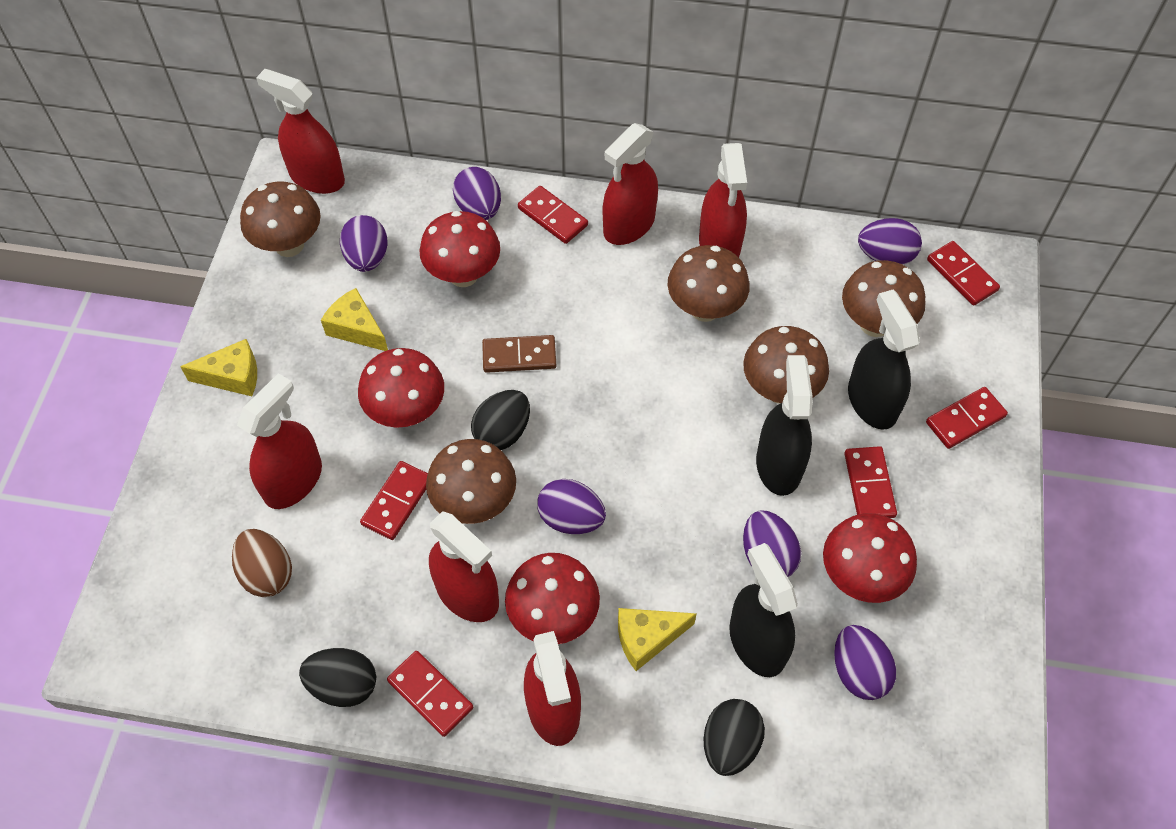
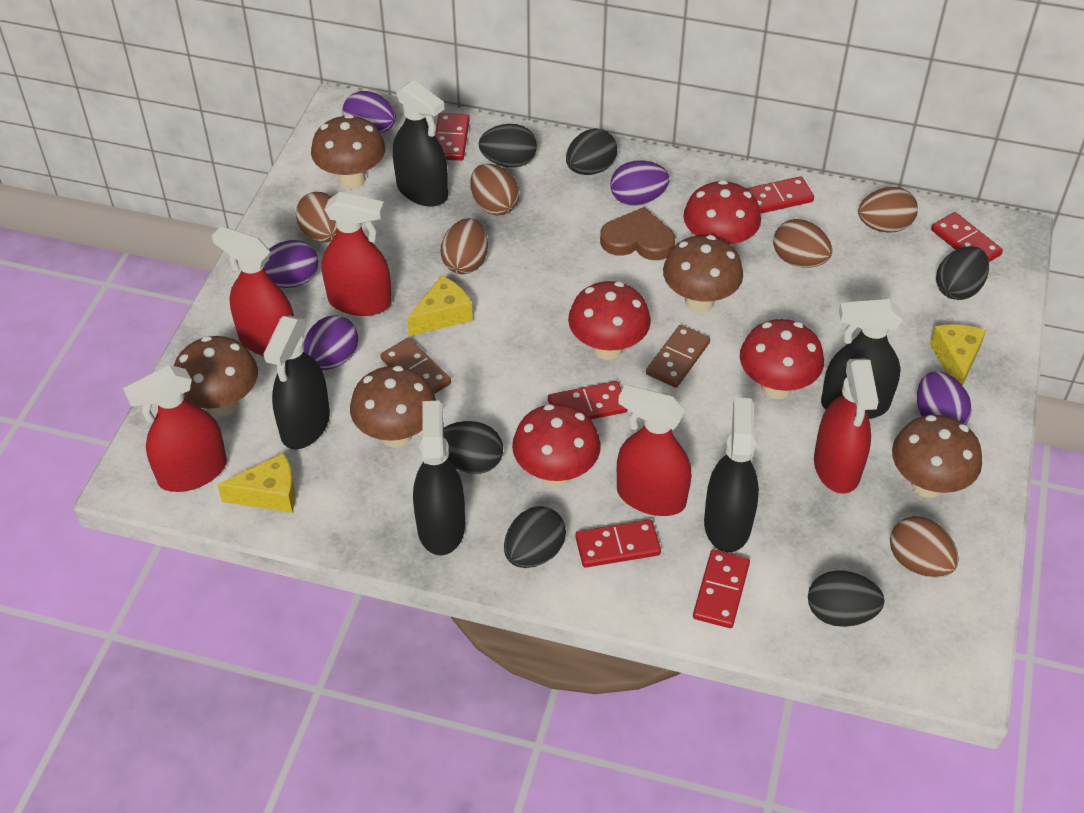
black egg: 3 -> 6
black spray bottle: 3 -> 5
brown domino: 1 -> 2
brown egg: 1 -> 6
brown heart: 0 -> 1
purple egg: 6 -> 5
red spray bottle: 6 -> 5

